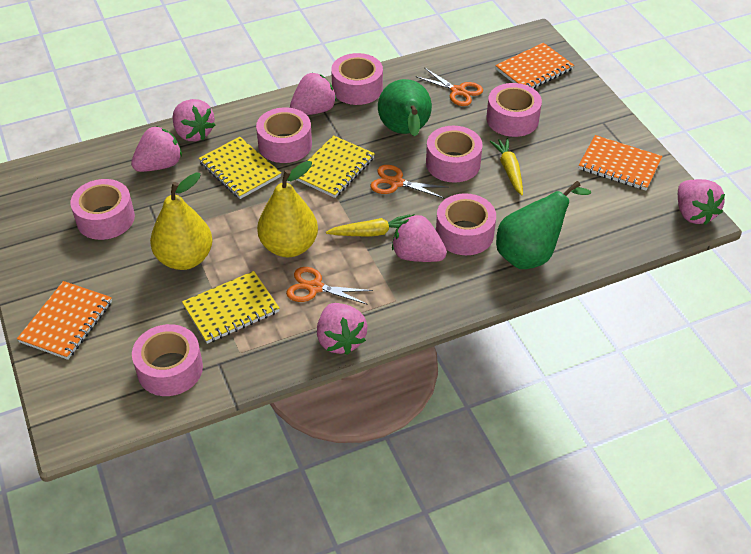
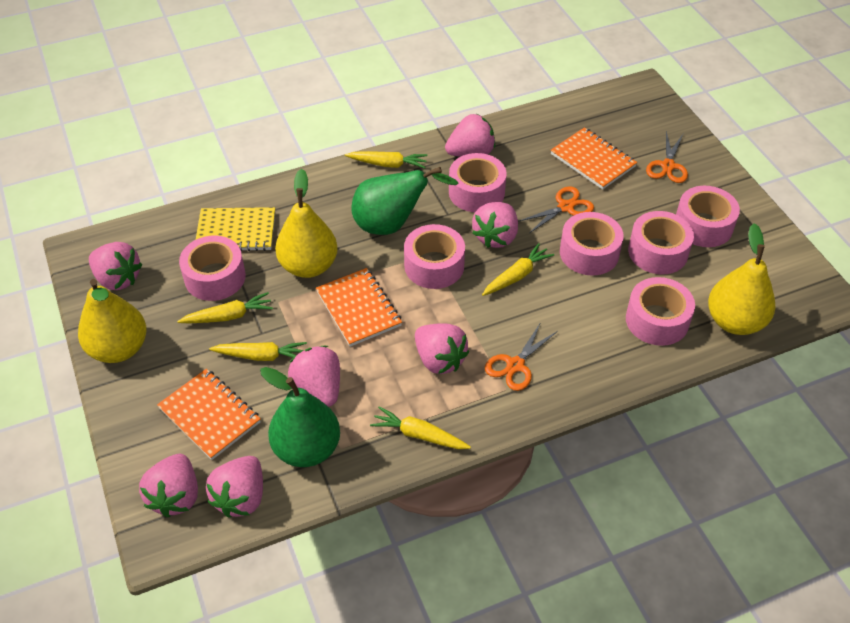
pink strawberry: 6 -> 7
yellow carrot: 2 -> 5
yellow notebook: 3 -> 1
yellow pear: 2 -> 3

